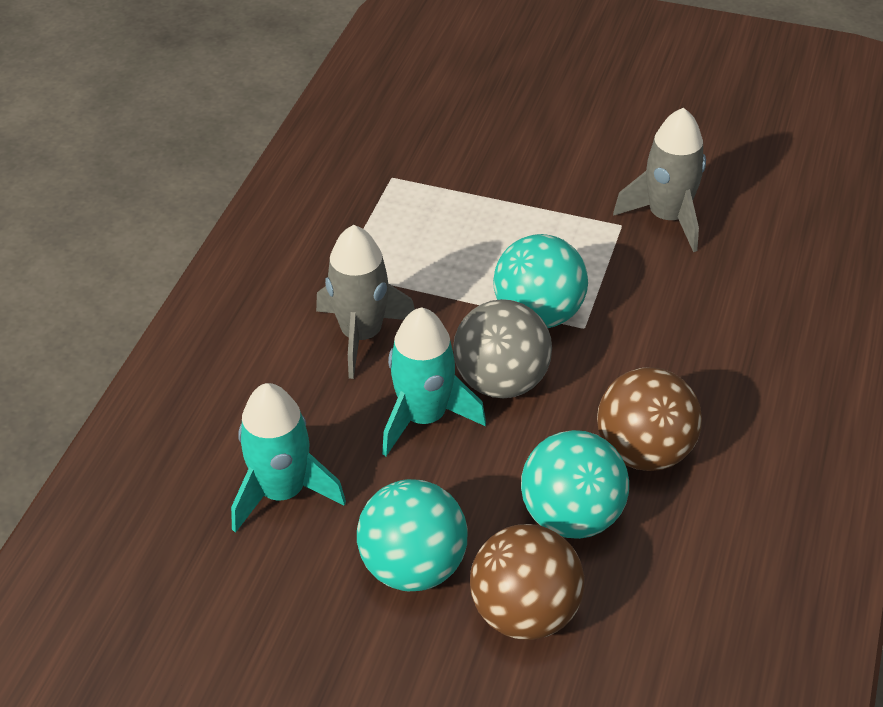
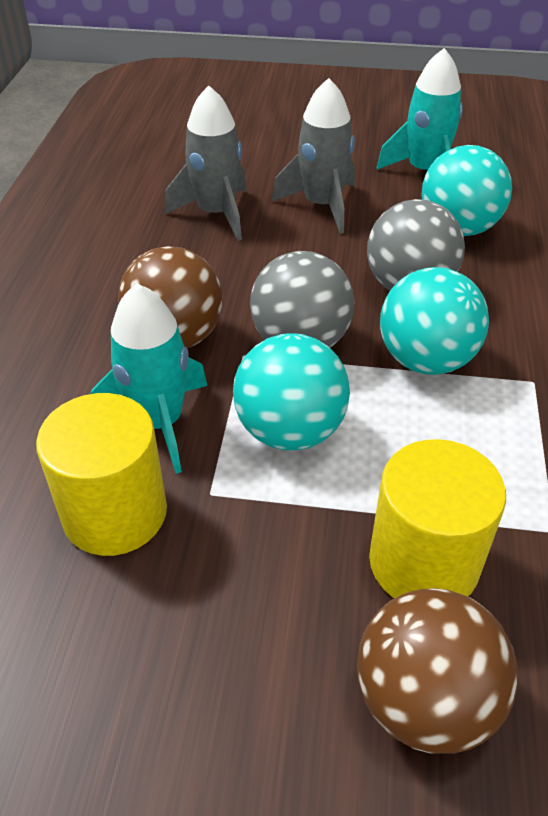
grey ball: 1 -> 2
yellow cylinder: 0 -> 2

